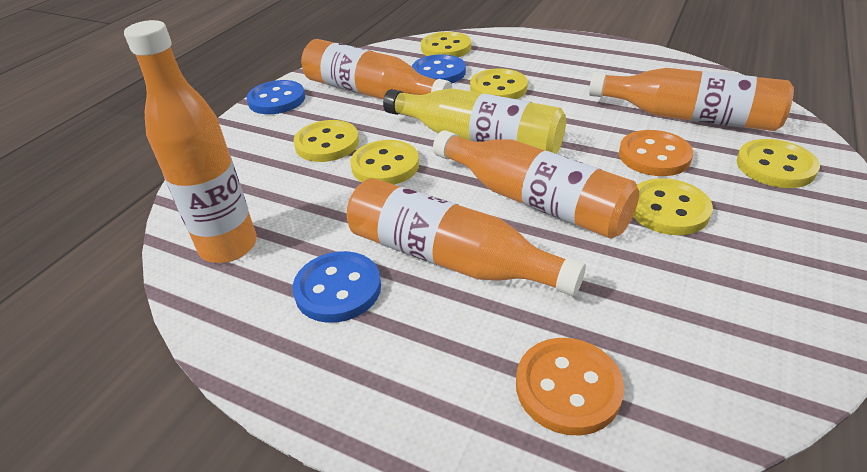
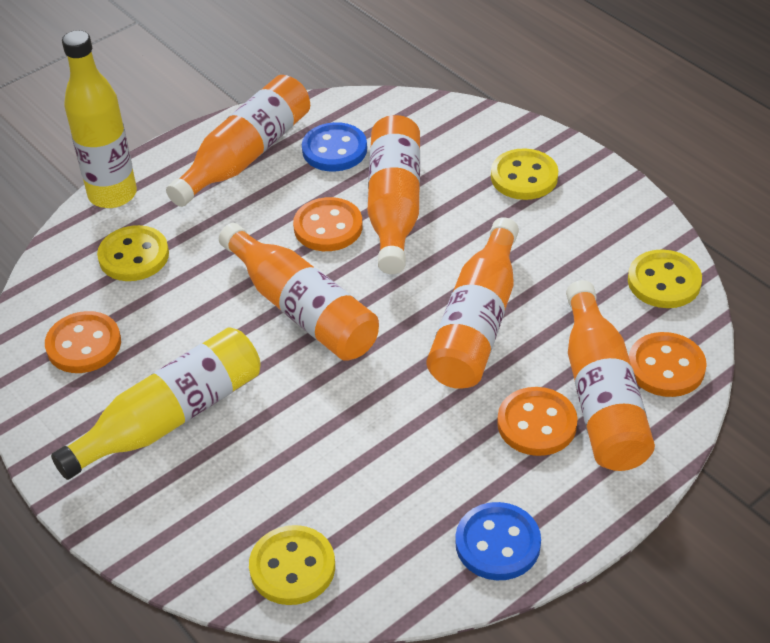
blue button: 3 -> 2
orange button: 2 -> 4
yellow bottle: 1 -> 2
yellow button: 6 -> 4

